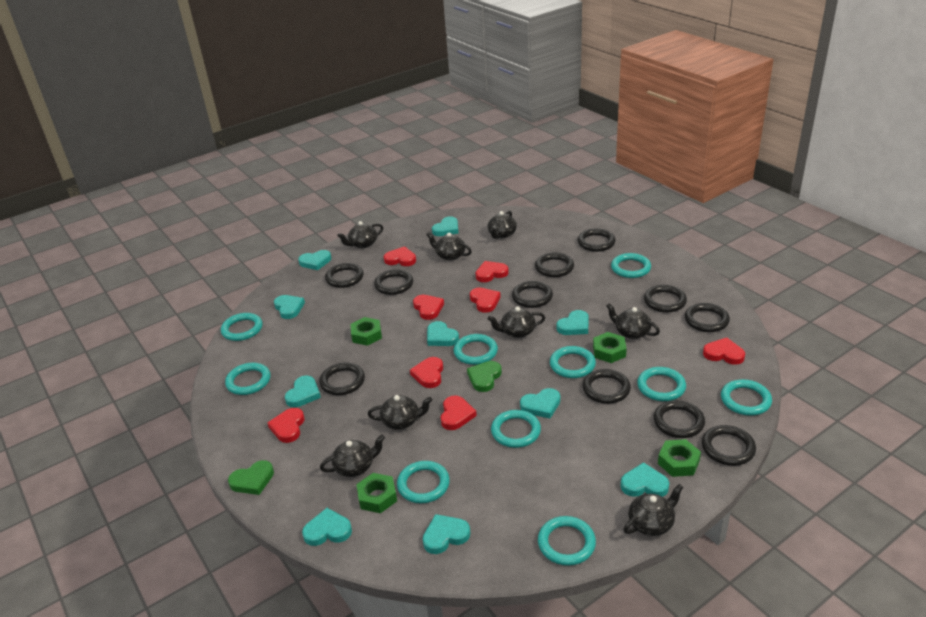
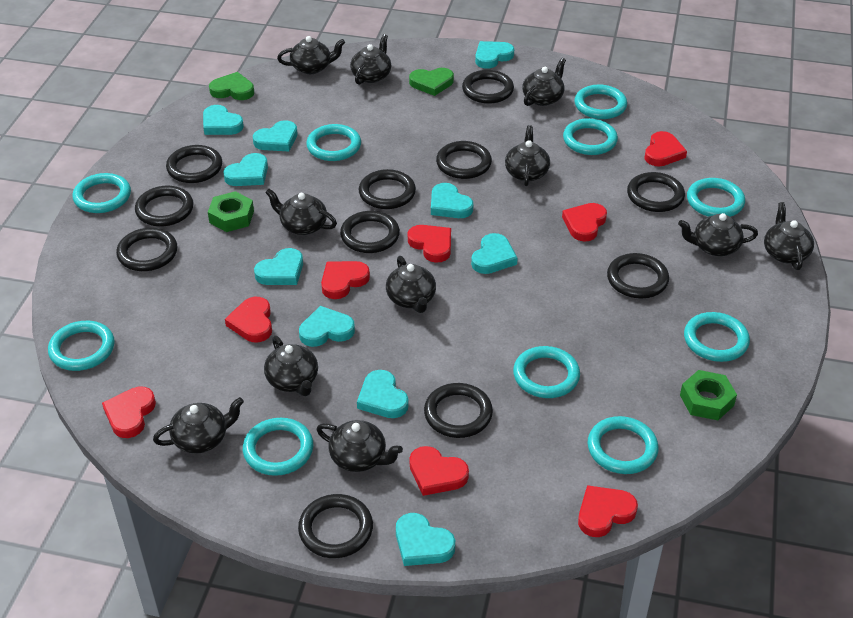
black teapot: 8 -> 11
green nut: 4 -> 2

